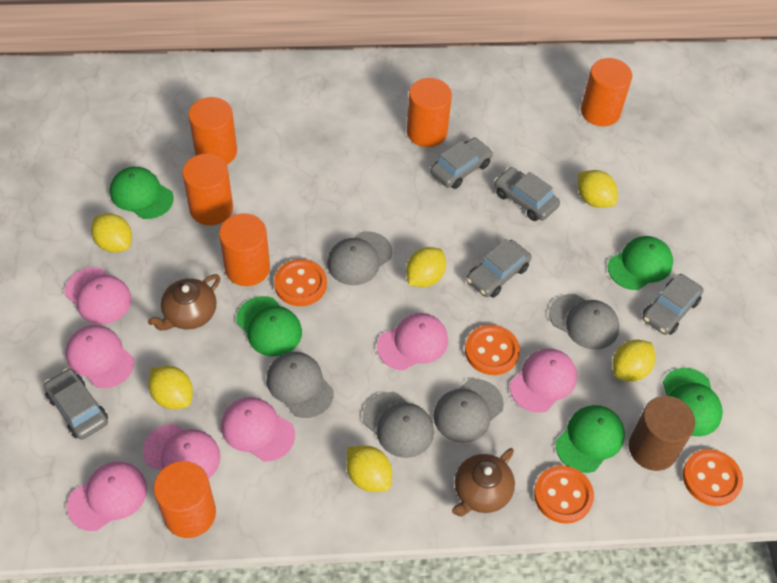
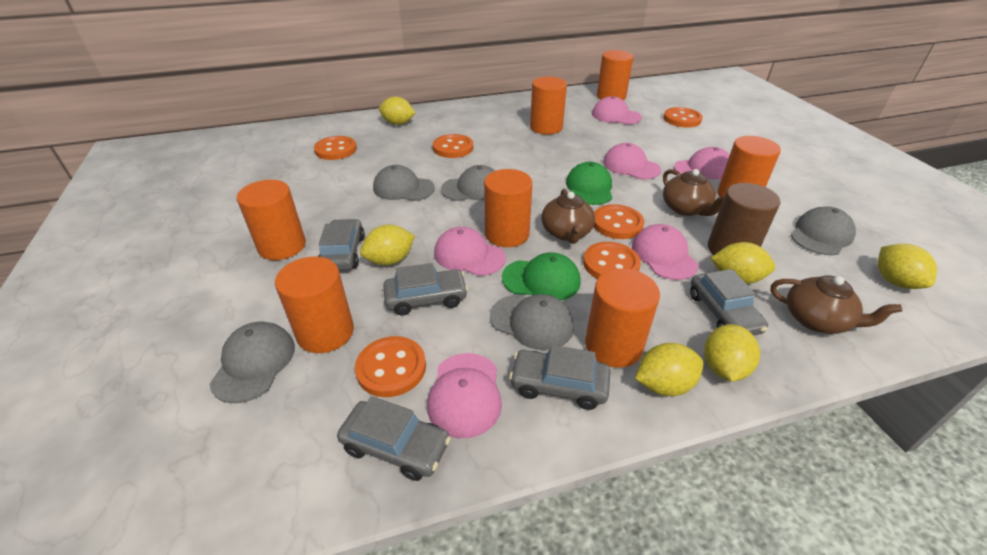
brown teapot: 2 -> 3
green cap: 5 -> 2
orange button: 4 -> 6
orange cylinder: 6 -> 7
pink cap: 7 -> 6

